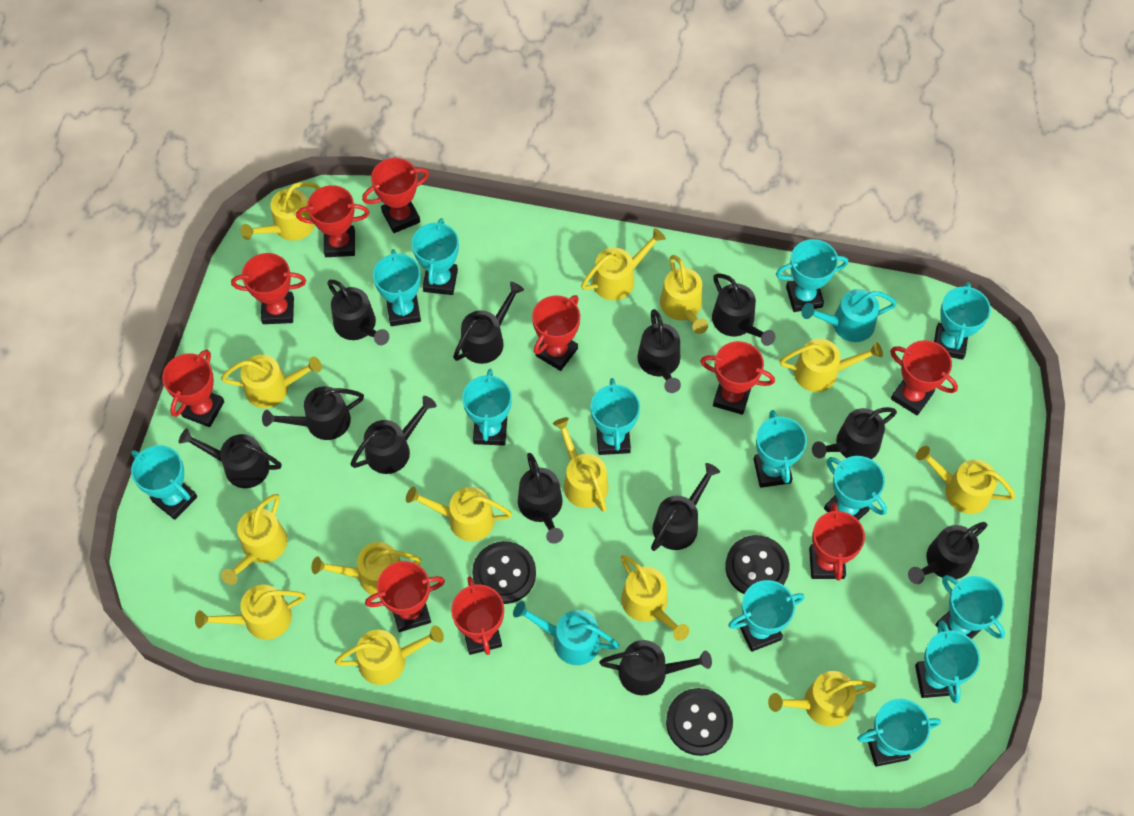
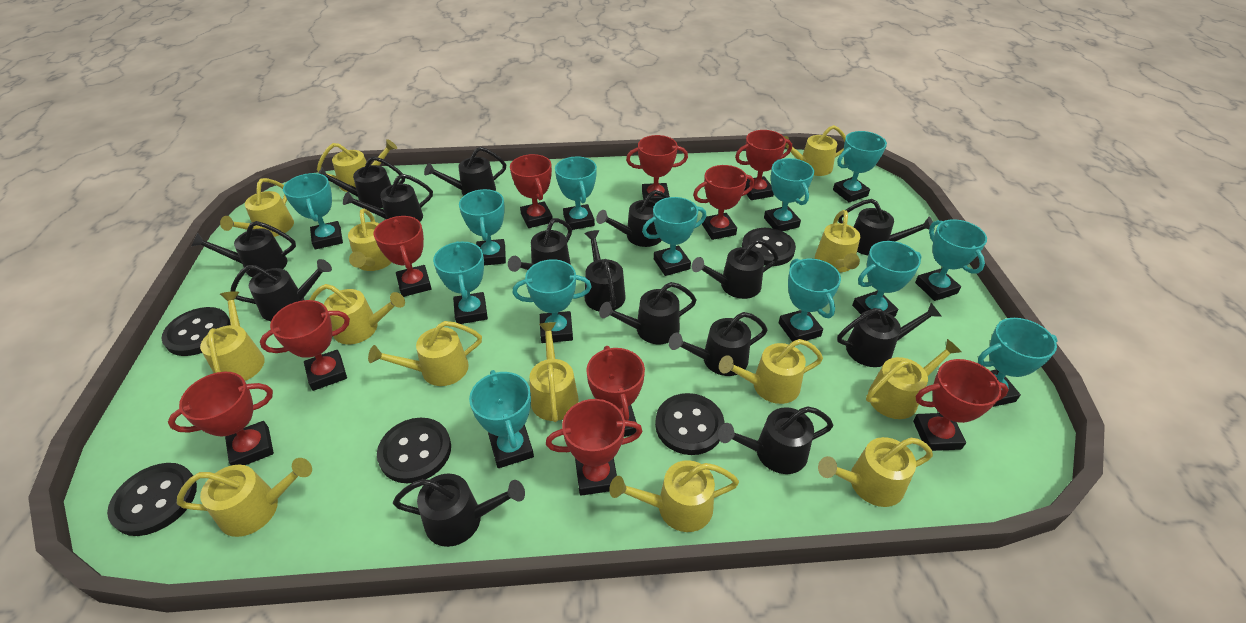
black button: 3 -> 5
black watering can: 12 -> 15
turquoise watering can: 2 -> 0

